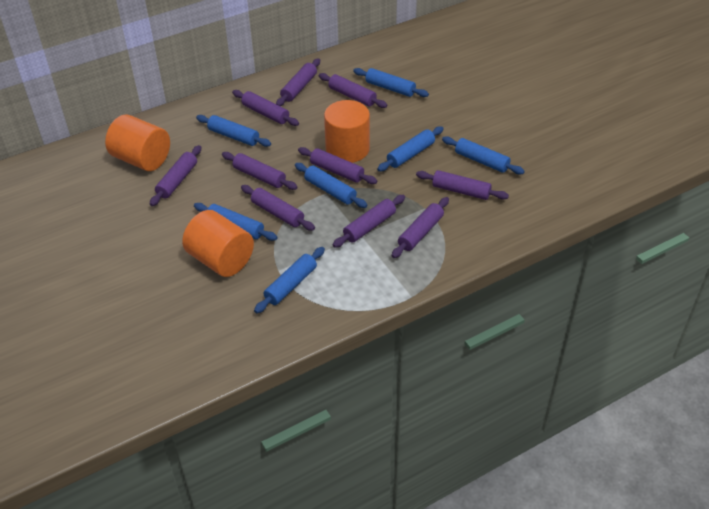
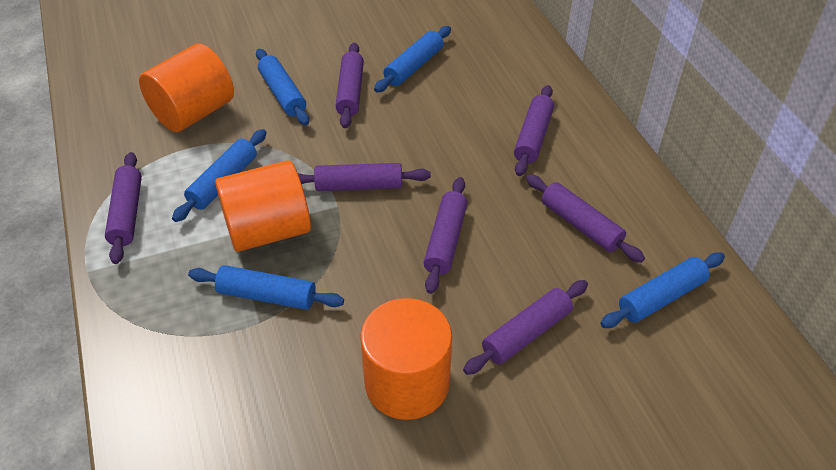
blue rolling pin: 7 -> 5
purple rolling pin: 10 -> 7

